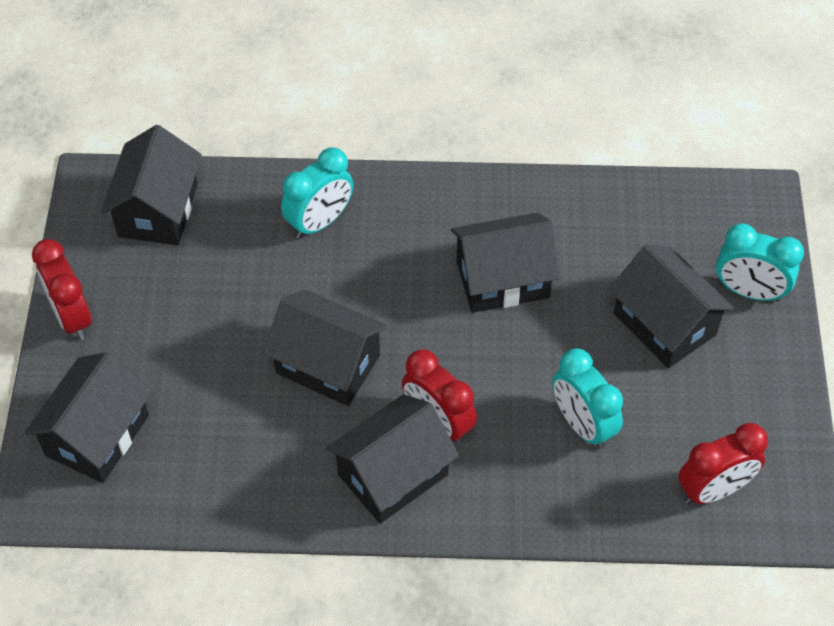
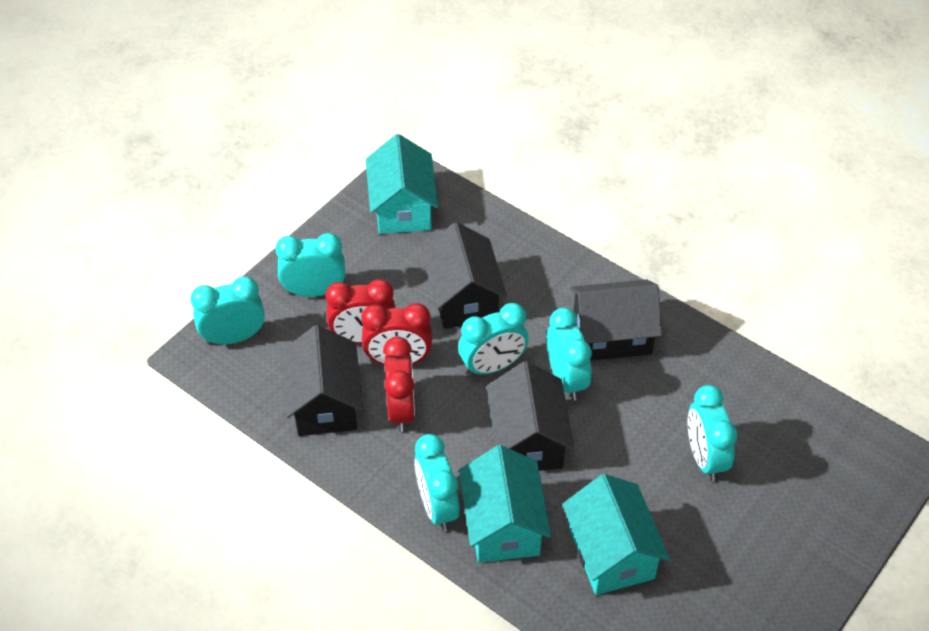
black house: 6 -> 4
turquoise clock: 3 -> 6
turquoise house: 0 -> 3

